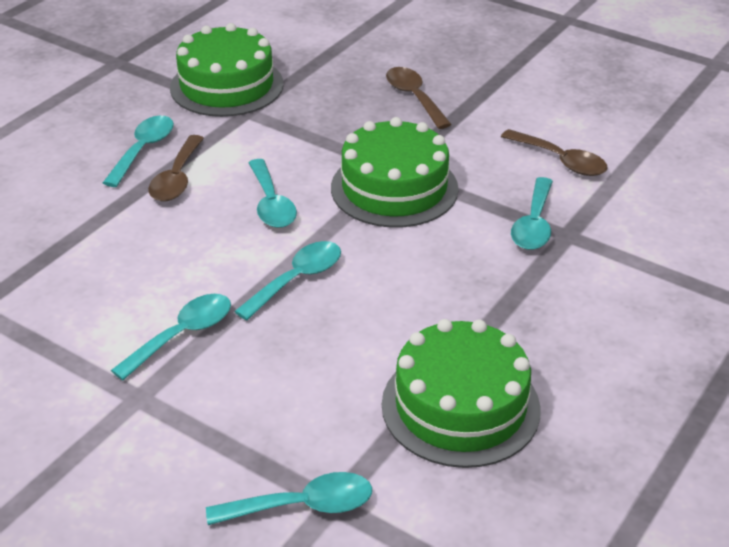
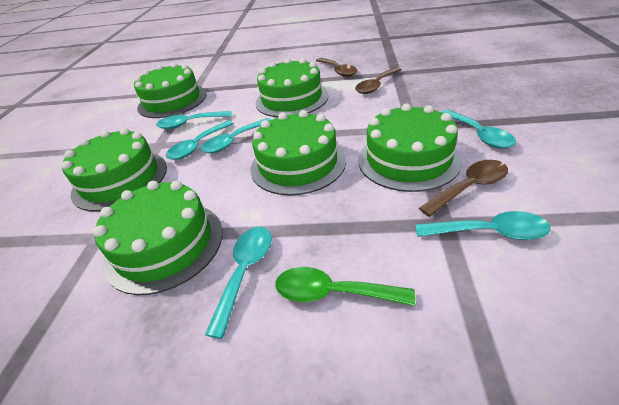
green cake: 3 -> 6
green spoon: 0 -> 1

